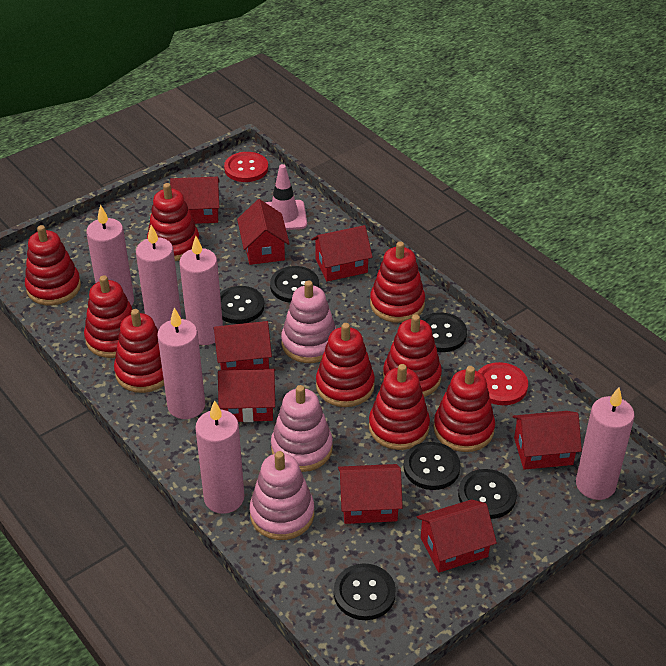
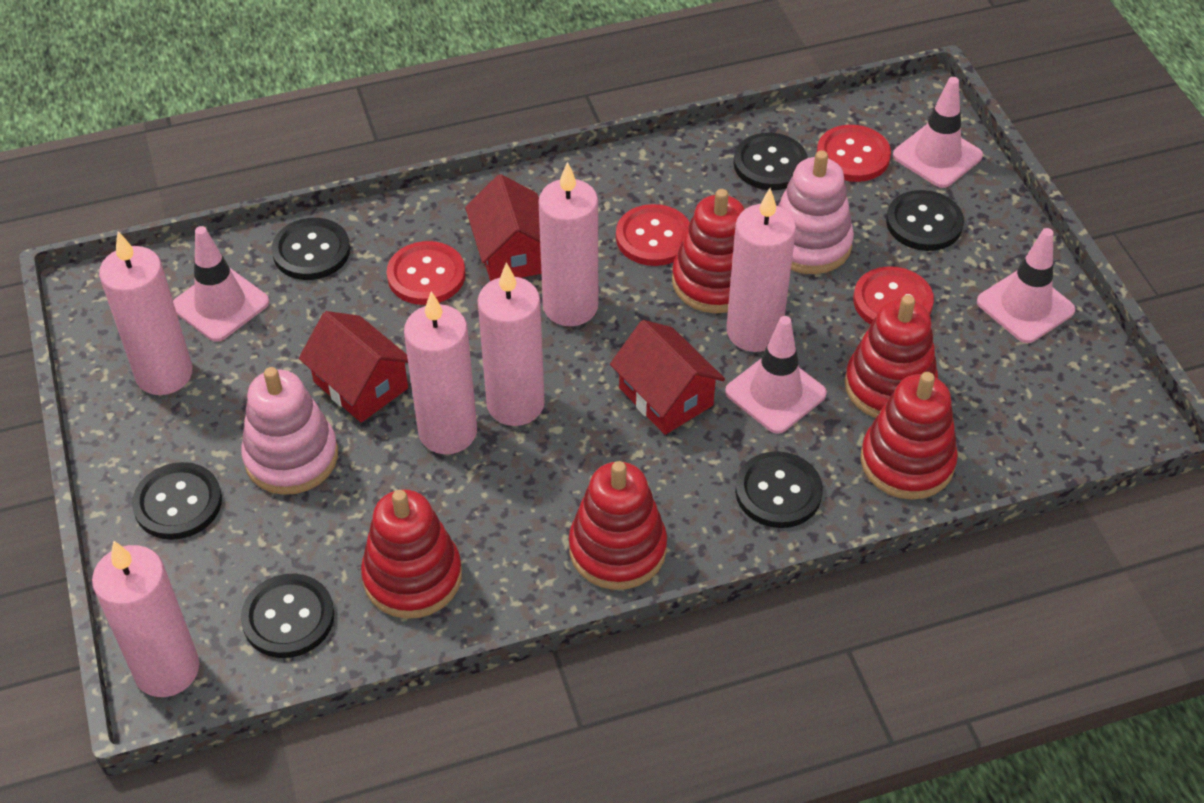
pink stacking toy: 3 -> 2
pink traffic cone: 1 -> 4
red button: 2 -> 4
red house: 8 -> 3
red stacking toy: 9 -> 5

